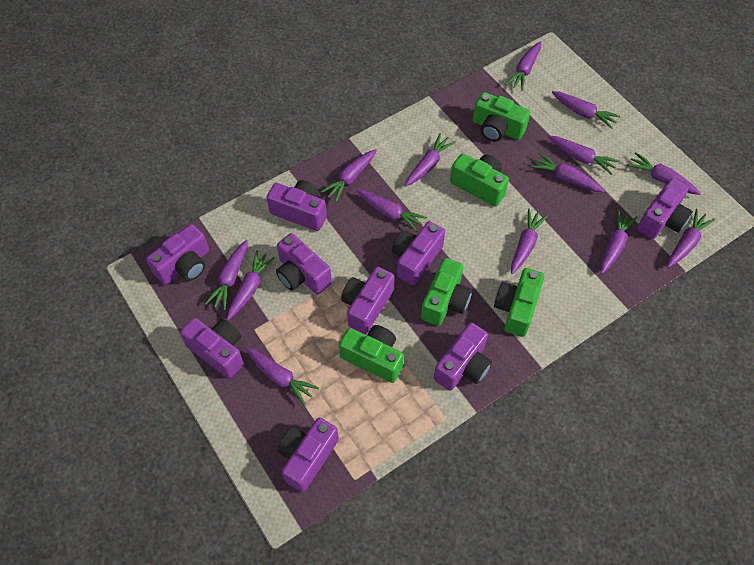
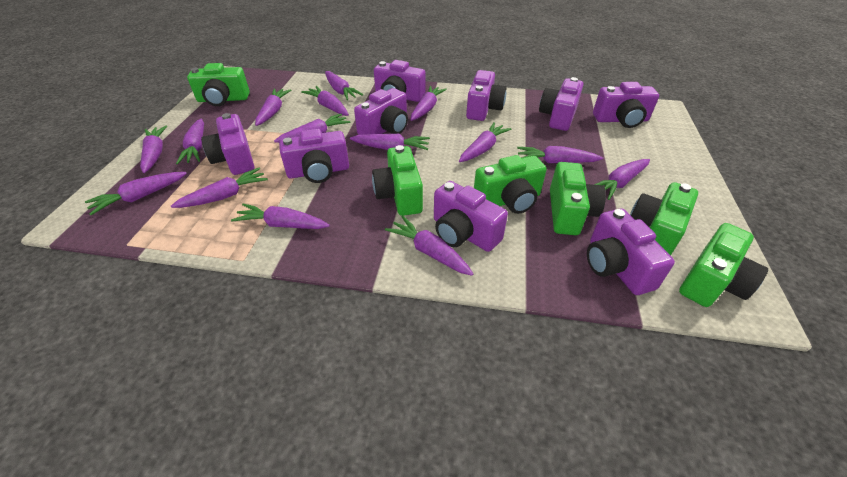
green camera: 5 -> 6
purple carrot: 14 -> 15

